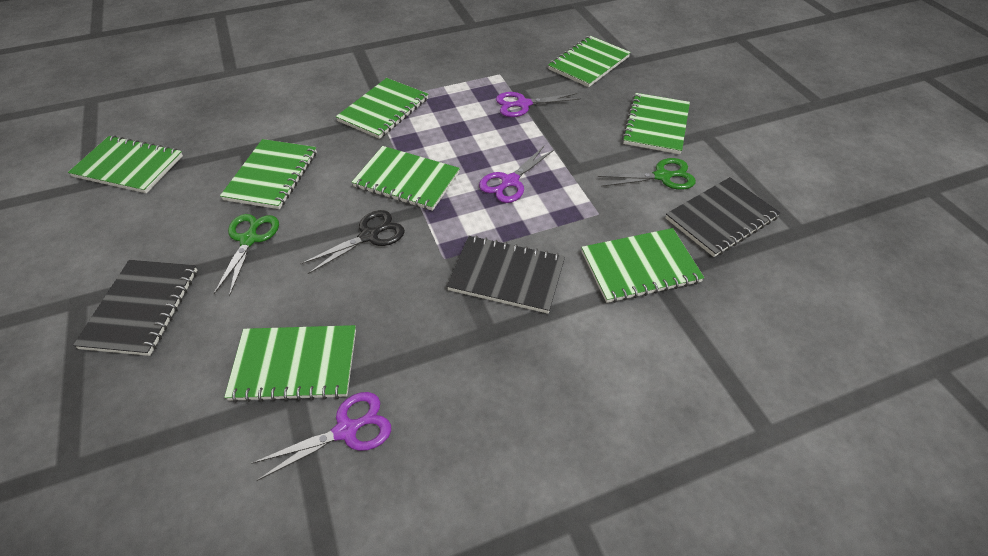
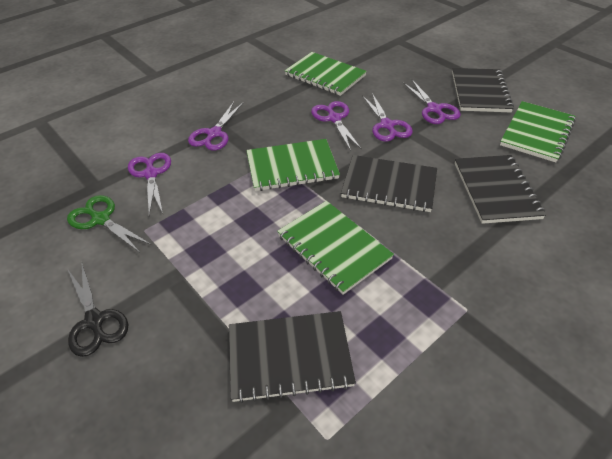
black notebook: 3 -> 4
green notebook: 8 -> 4
green scissors: 2 -> 1
purple scissors: 3 -> 5

